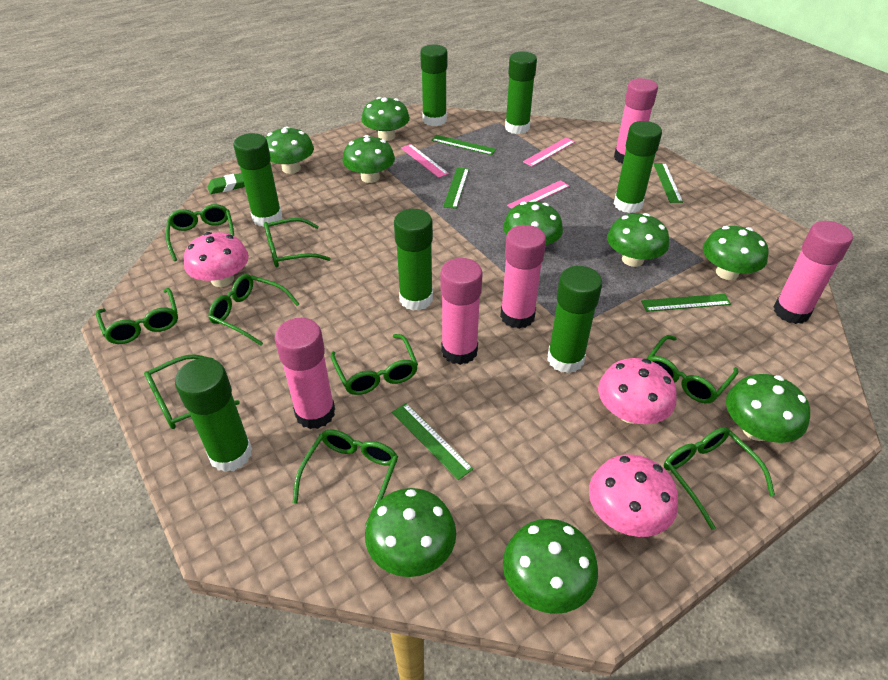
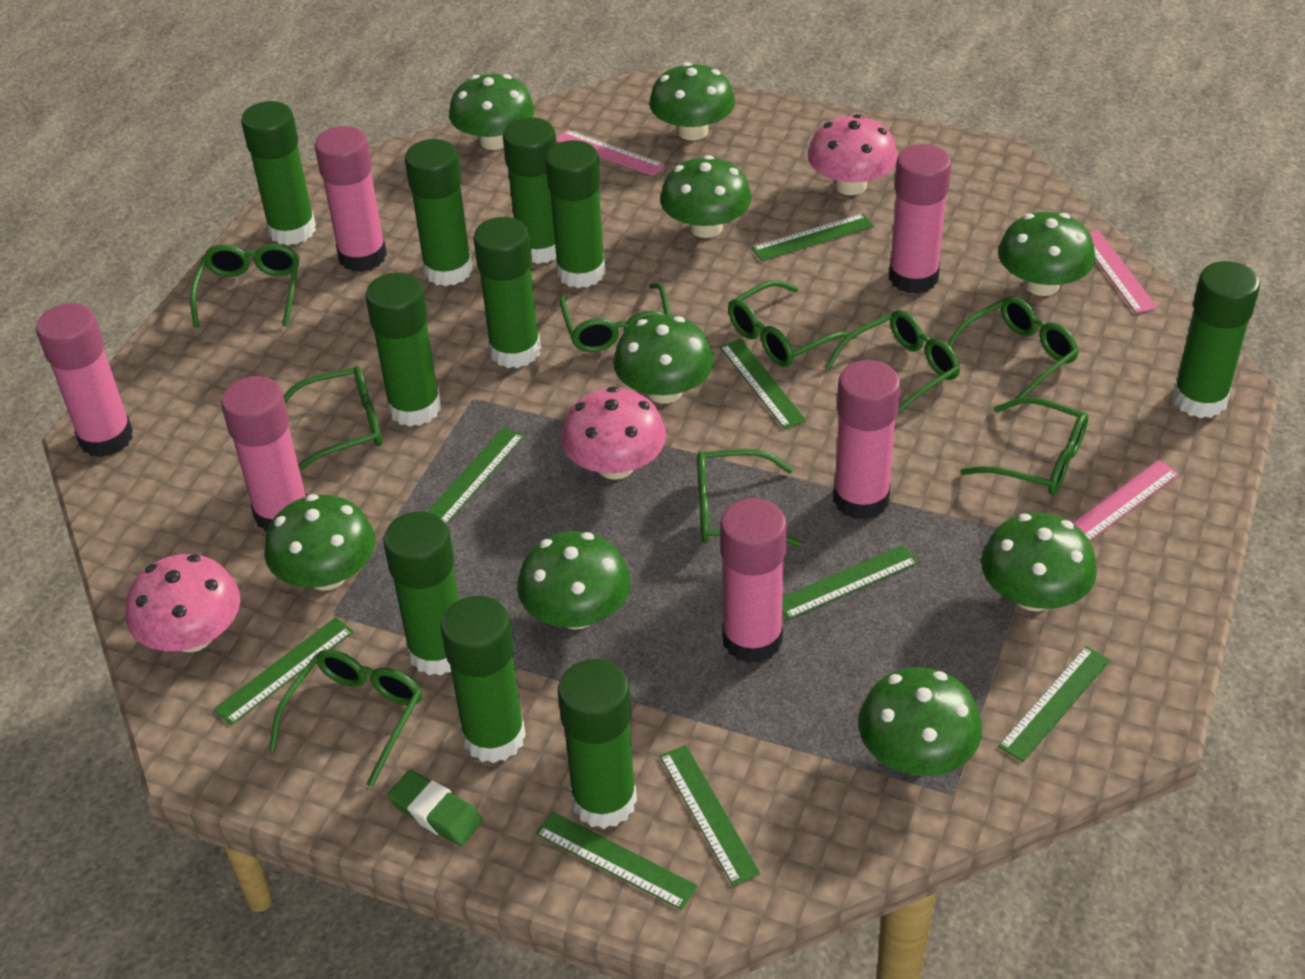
green glue stick: 7 -> 10
green ruler: 5 -> 8
pink glue stick: 5 -> 6

